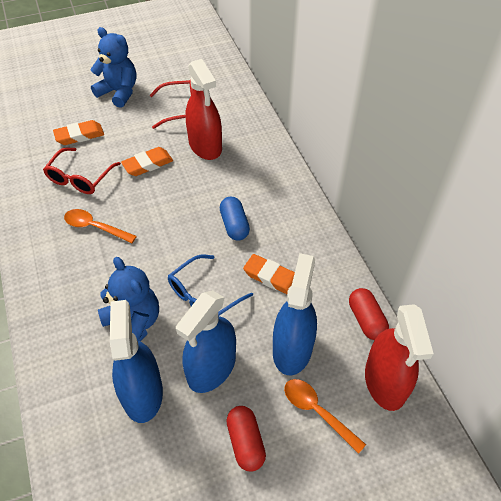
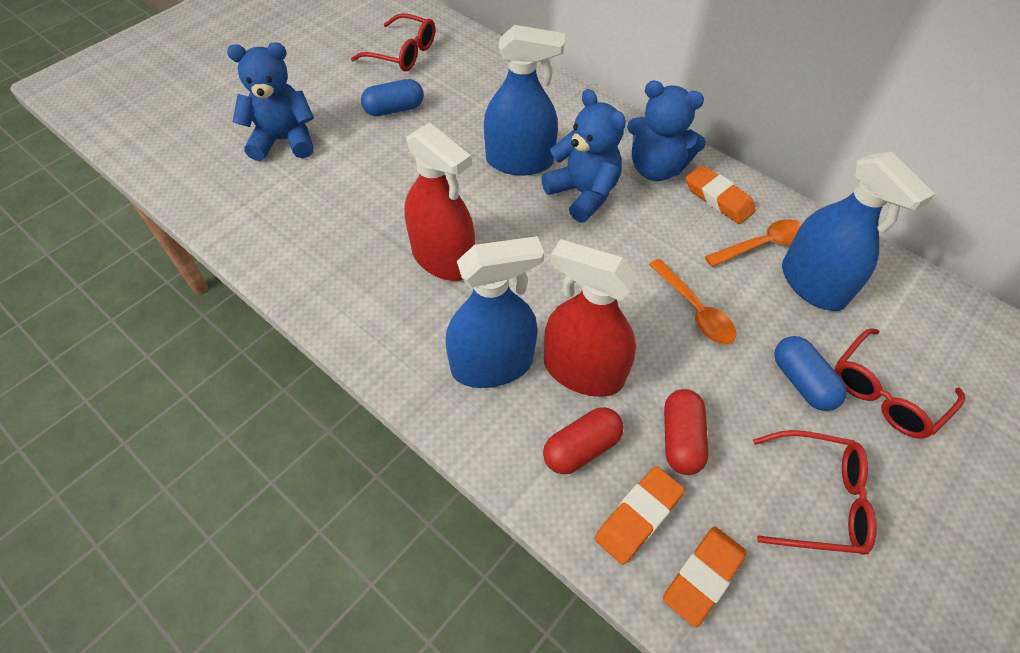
blue capsule: 1 -> 2
blue glasses: 1 -> 0
blue teddy bear: 2 -> 3
red glasses: 2 -> 3

